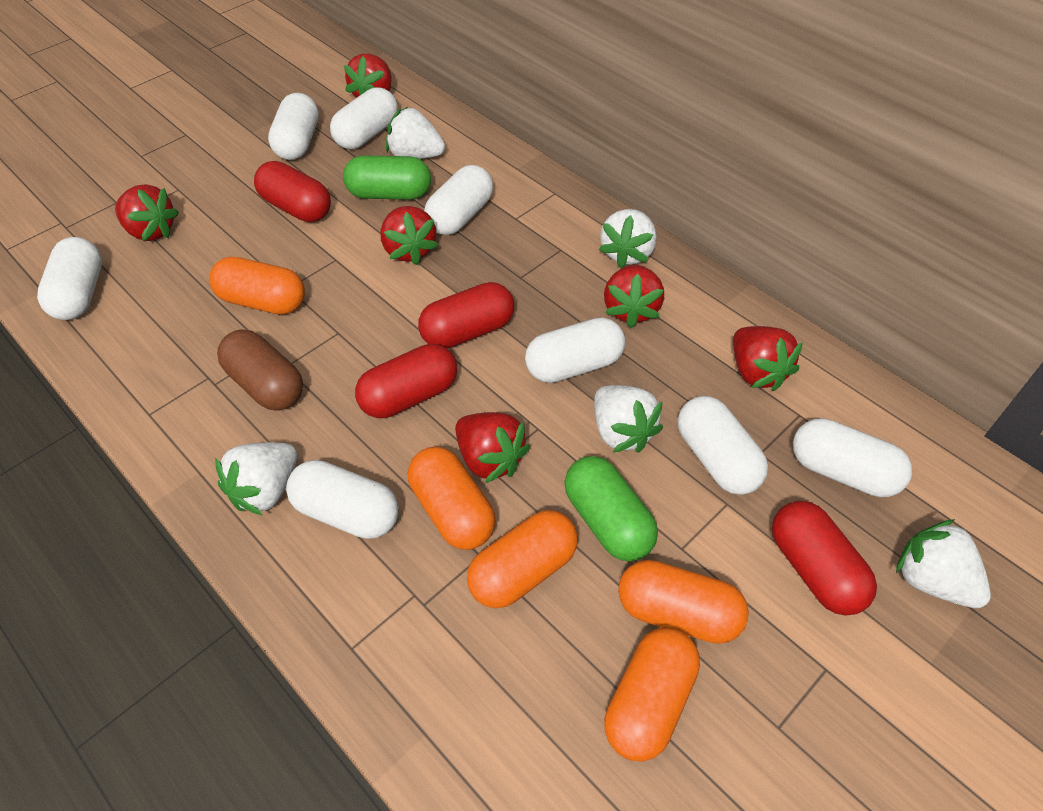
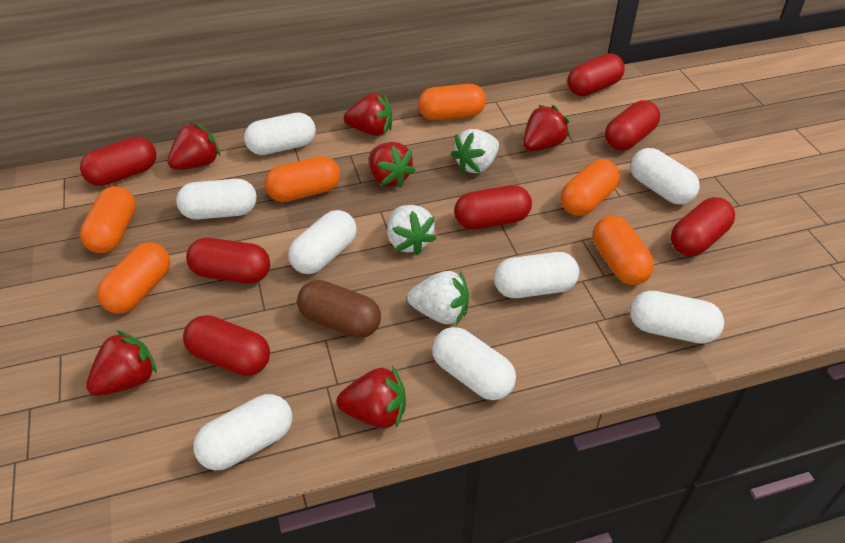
green capsule: 2 -> 0
orange capsule: 5 -> 6
red capsule: 4 -> 7
white strawberry: 5 -> 3

